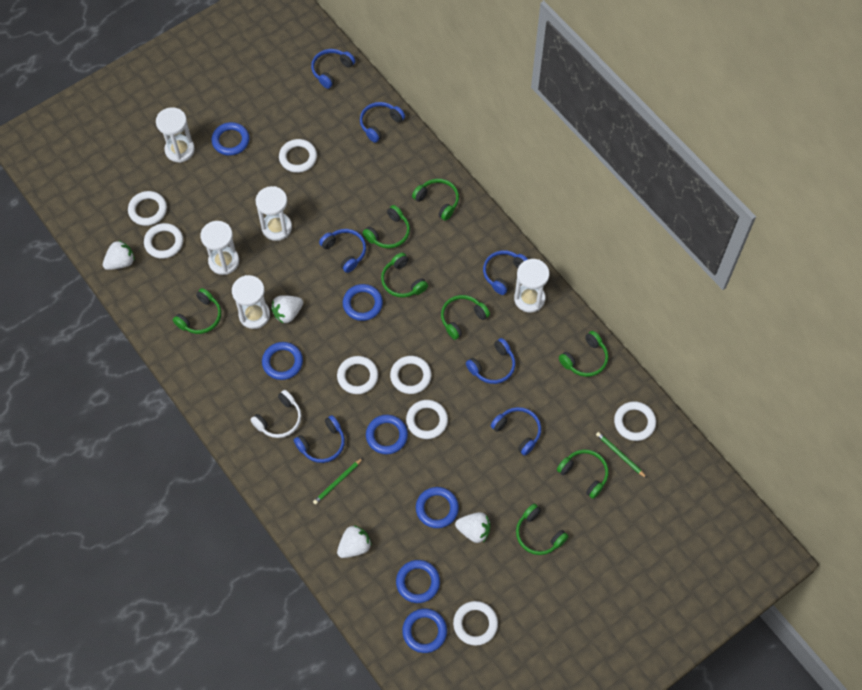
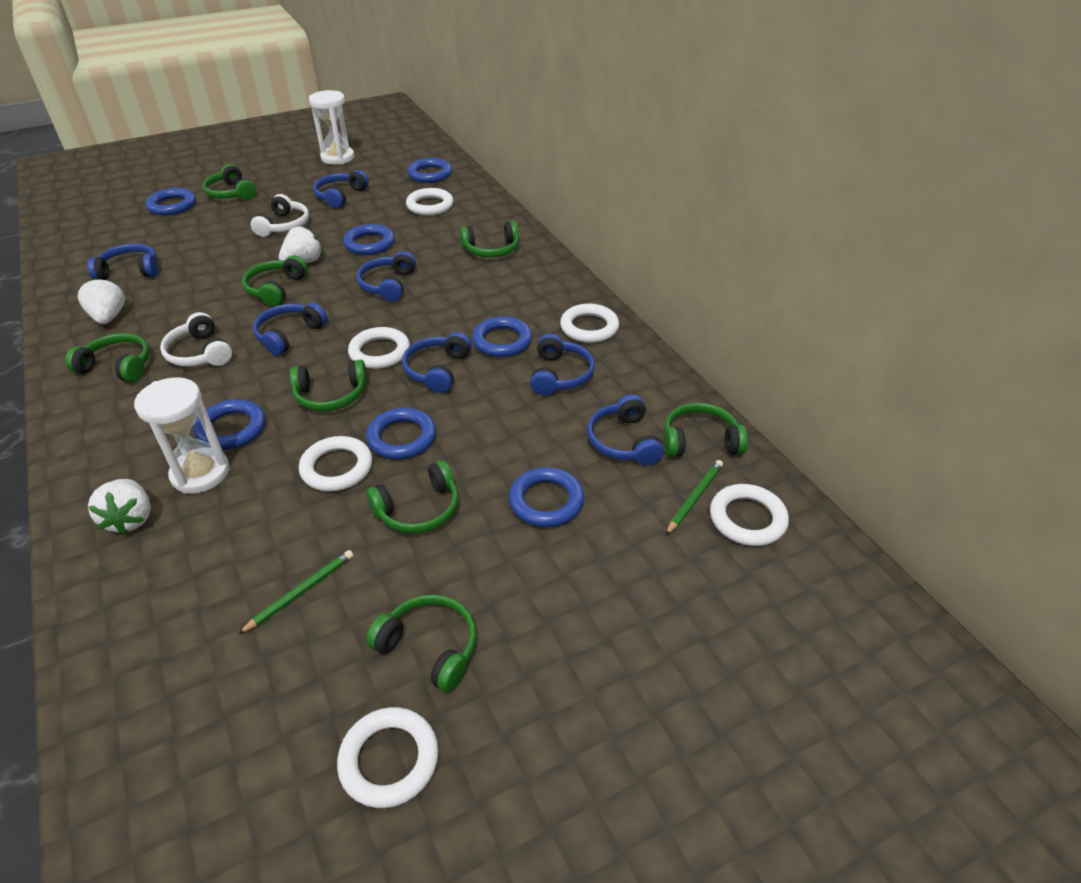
white headphones: 1 -> 2
white hourglass: 5 -> 2
white ring: 8 -> 6
white strawberry: 4 -> 3

